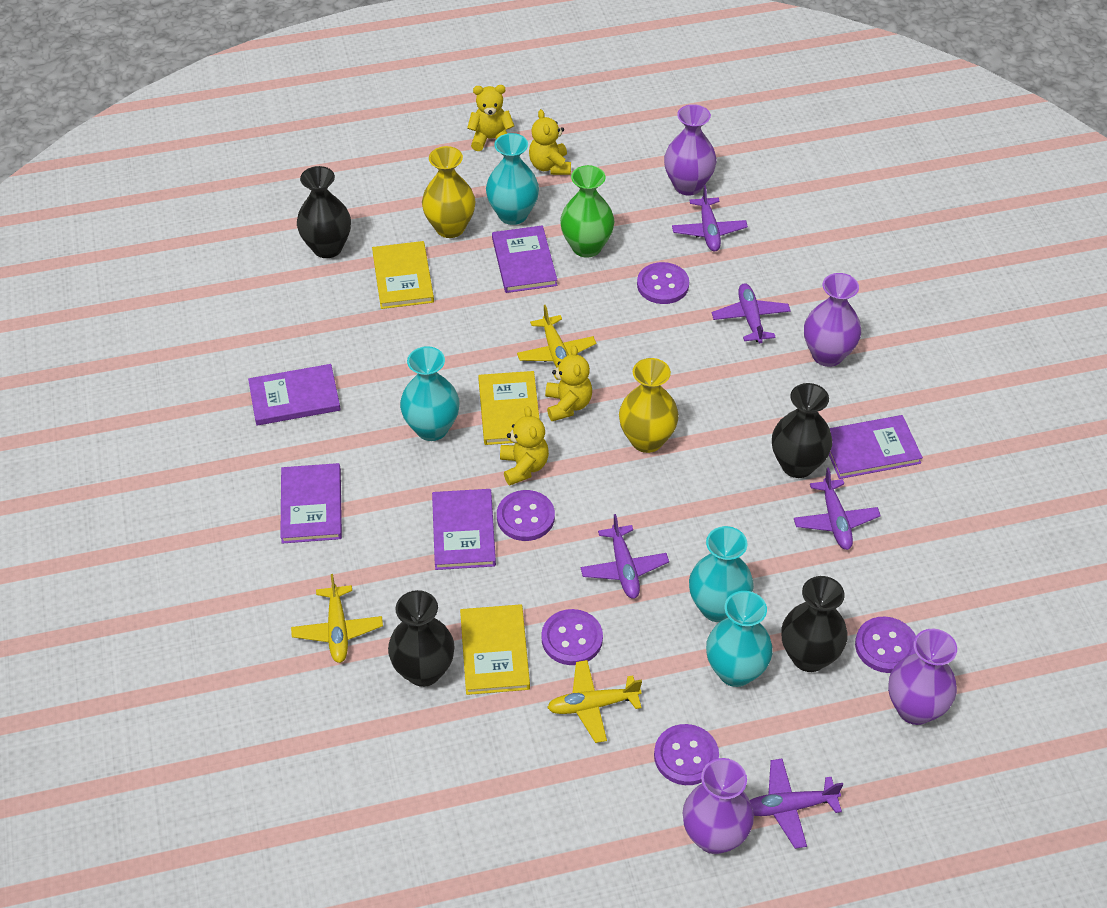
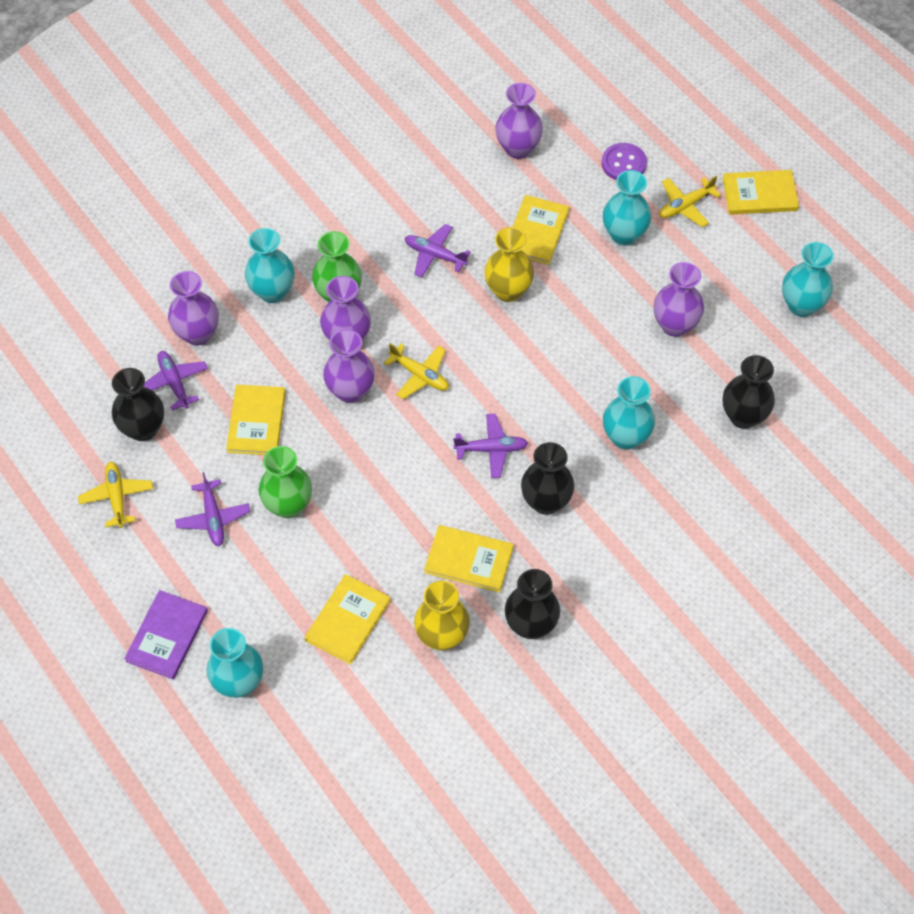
green vase: 1 -> 2
purple book: 5 -> 1
purple button: 5 -> 1
purple plane: 5 -> 4
purple vase: 4 -> 5
turquoise vase: 4 -> 5
yellow book: 3 -> 5
yellow teddy bear: 4 -> 0

